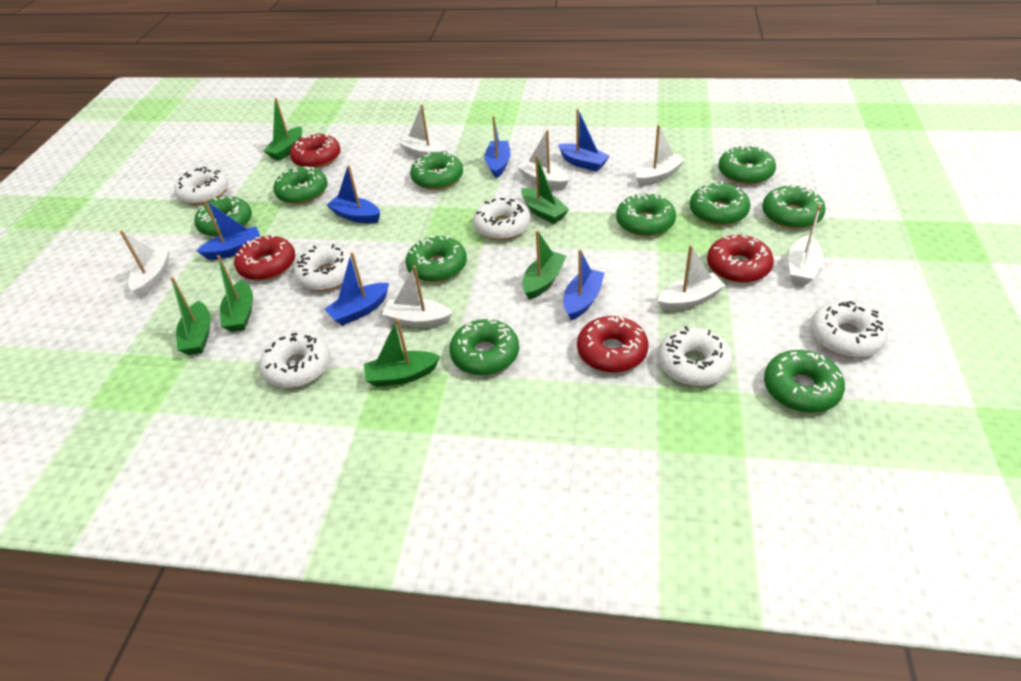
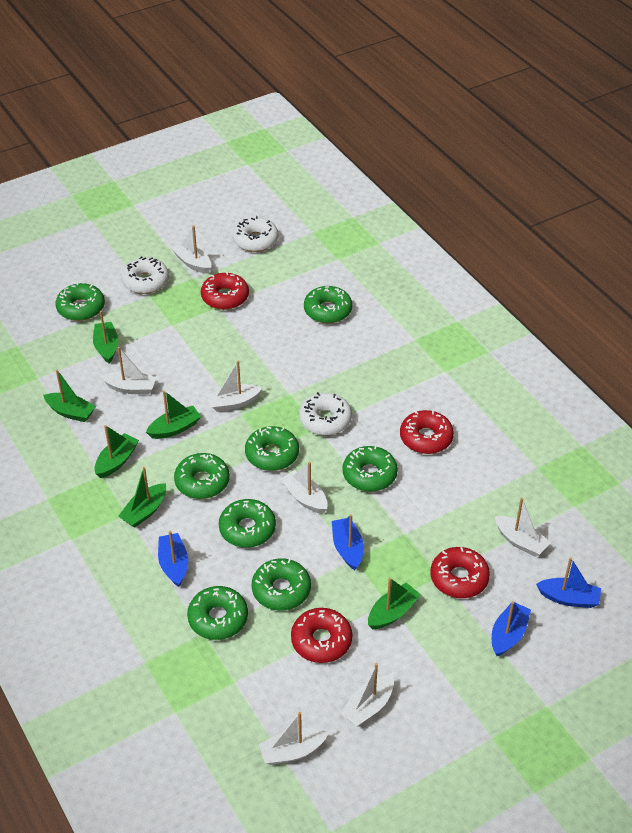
blue boat: 6 -> 4
green donut: 10 -> 8
white donut: 6 -> 3

